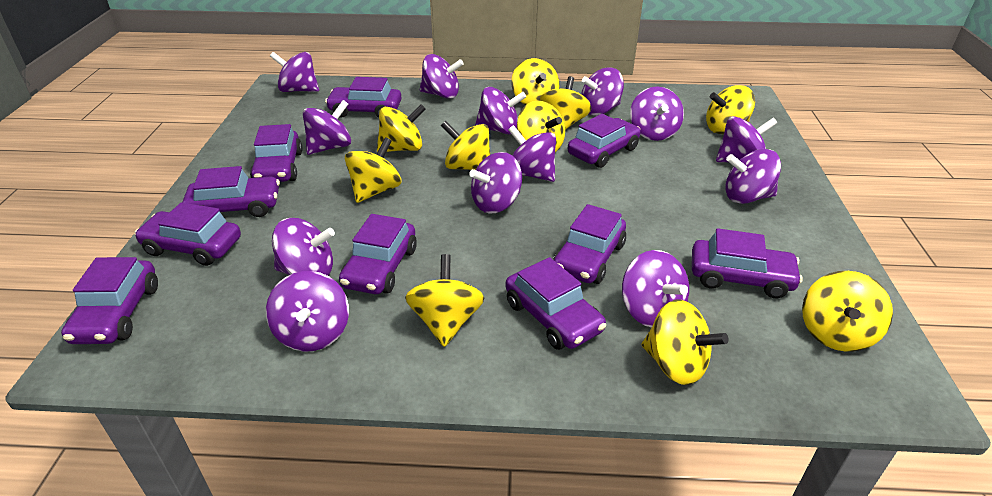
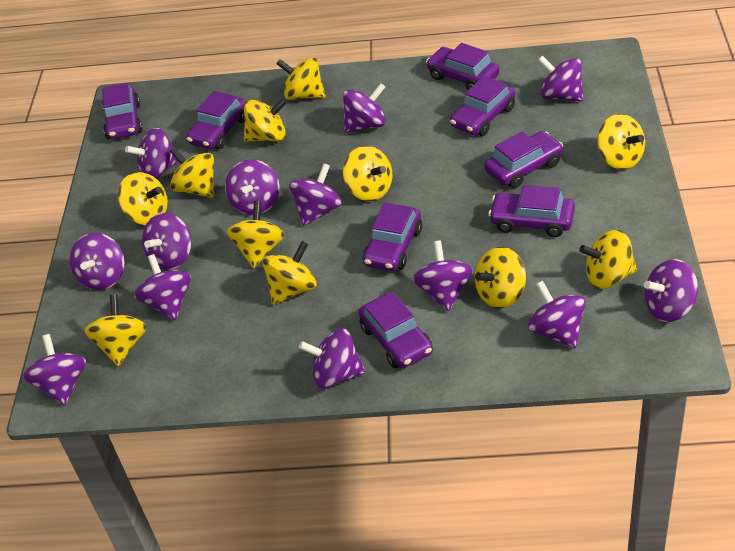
purple car: 10 -> 8
yellow spinning top: 10 -> 11

